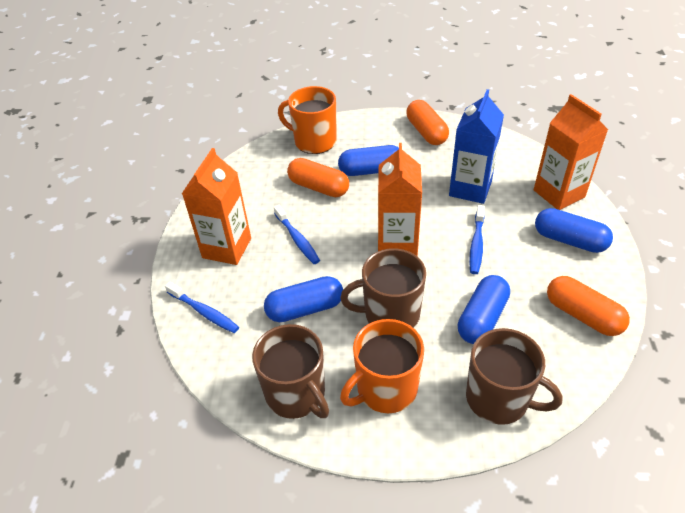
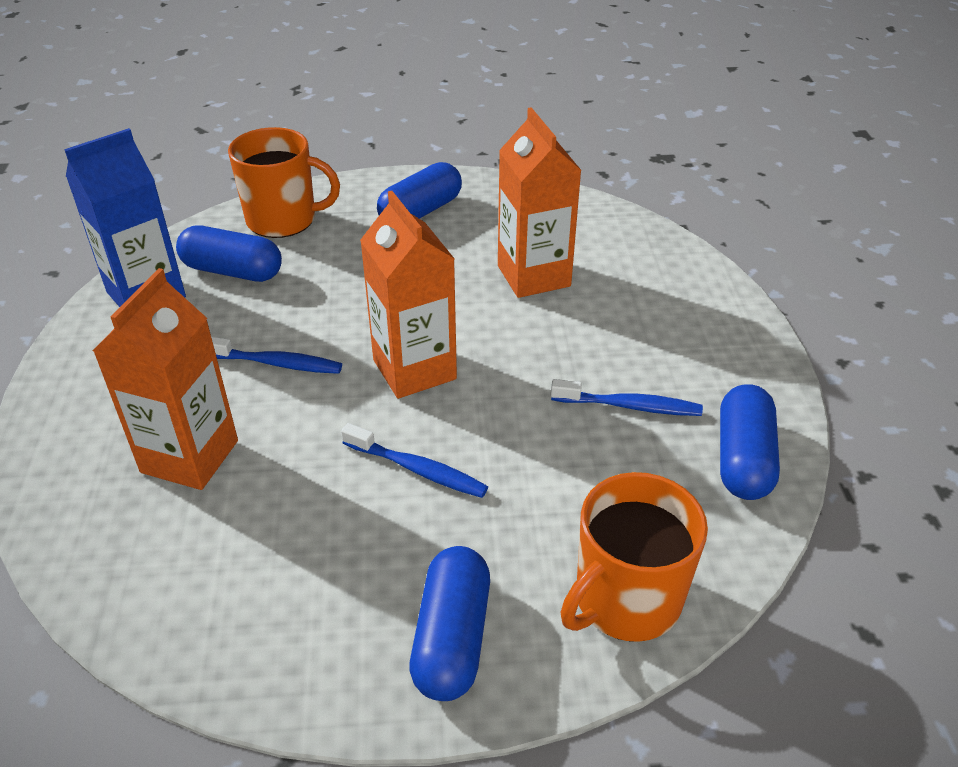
brown mug: 3 -> 0
orange capsule: 3 -> 0

